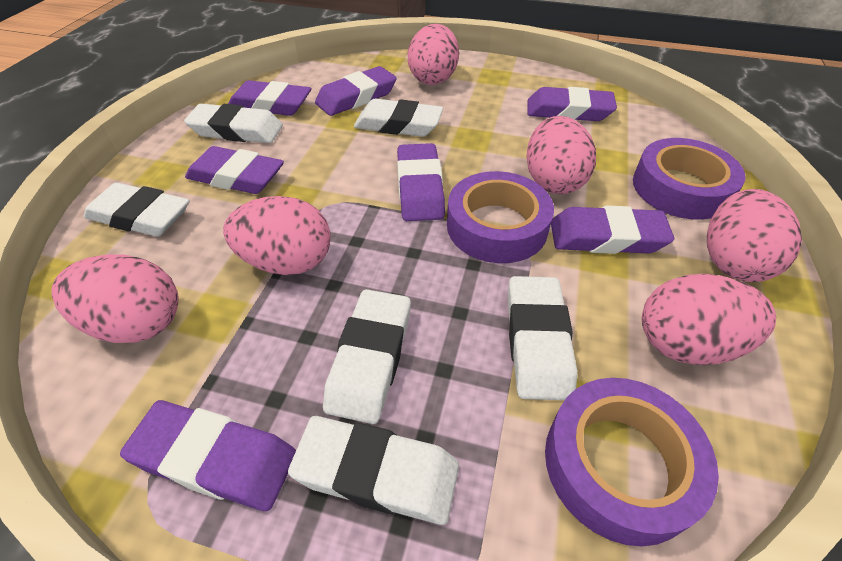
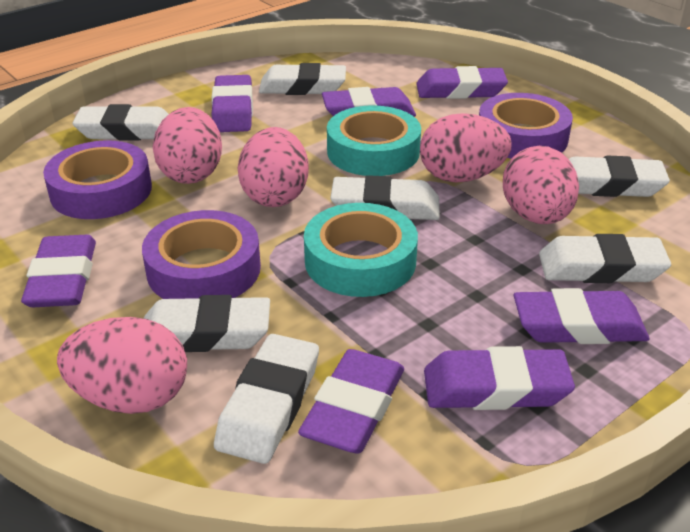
pink egg: 6 -> 5
turquoise tape: 0 -> 2
white eraser: 6 -> 7

